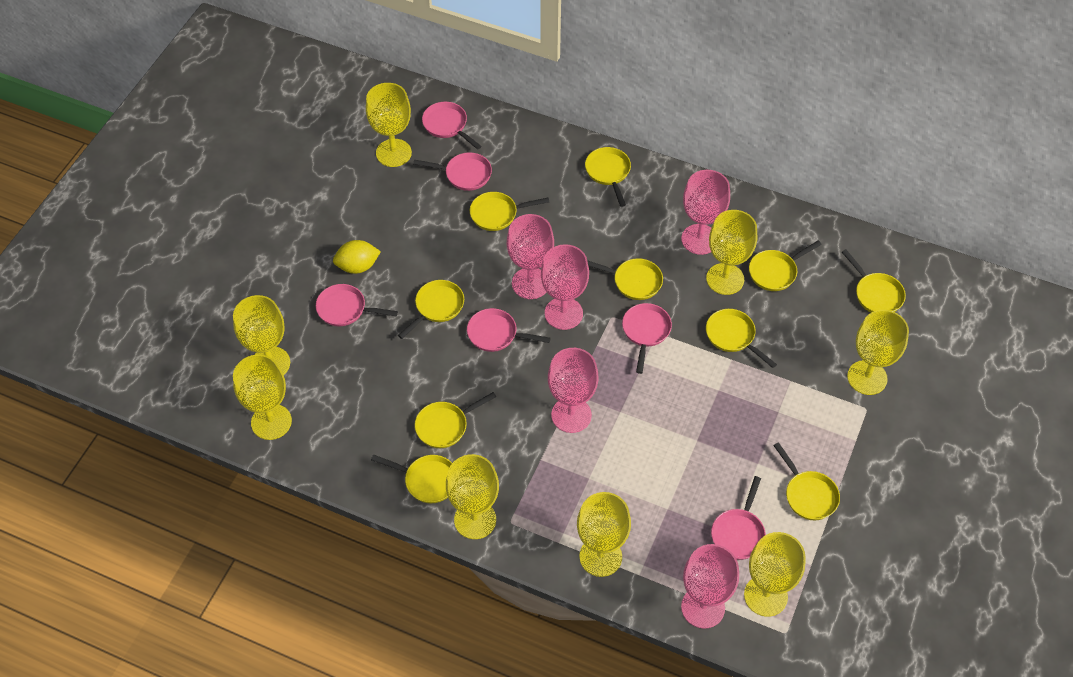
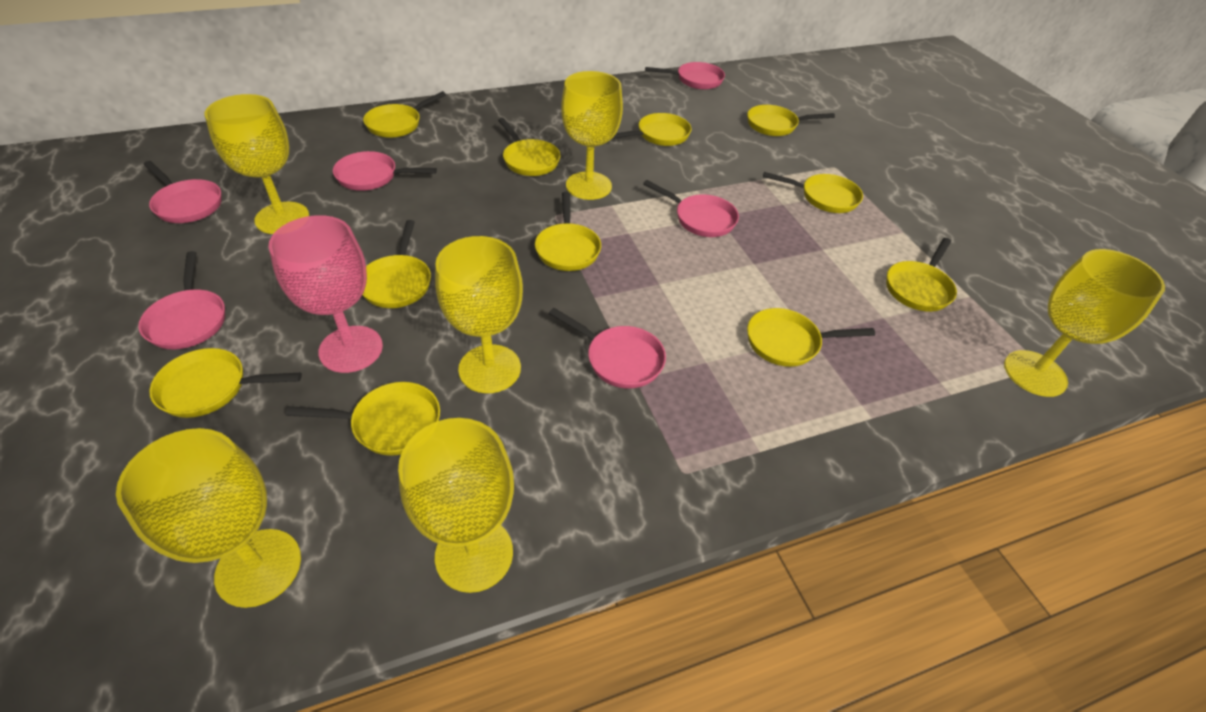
pink goblet: 5 -> 1
yellow goblet: 8 -> 6
yellow lemon: 1 -> 0
yellow pan: 10 -> 11

